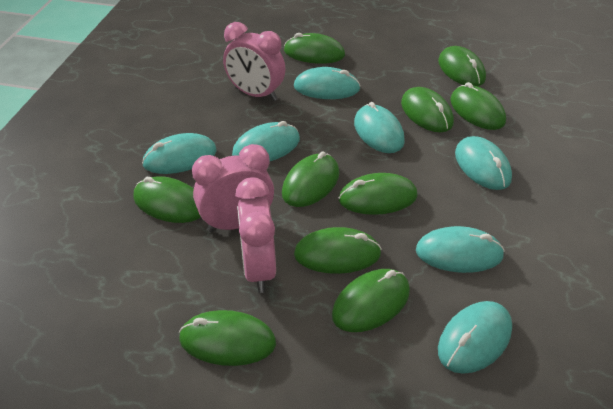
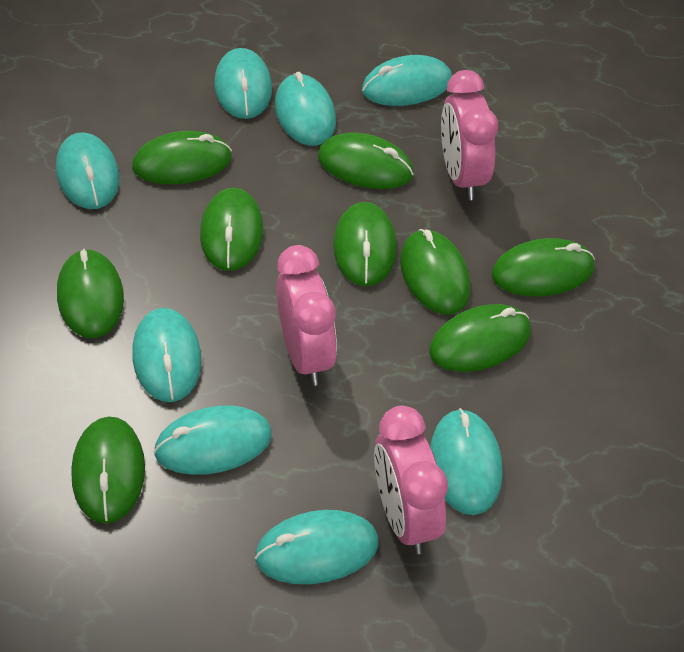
green mouse: 10 -> 9
turquoise mouse: 7 -> 8

